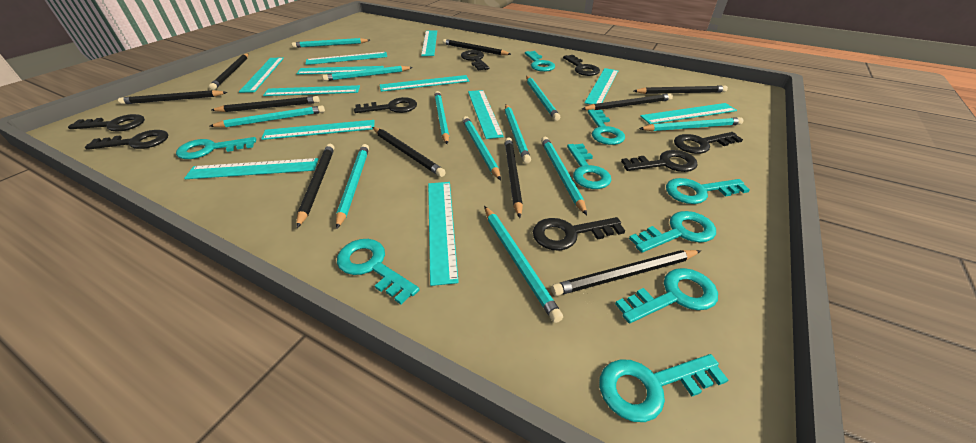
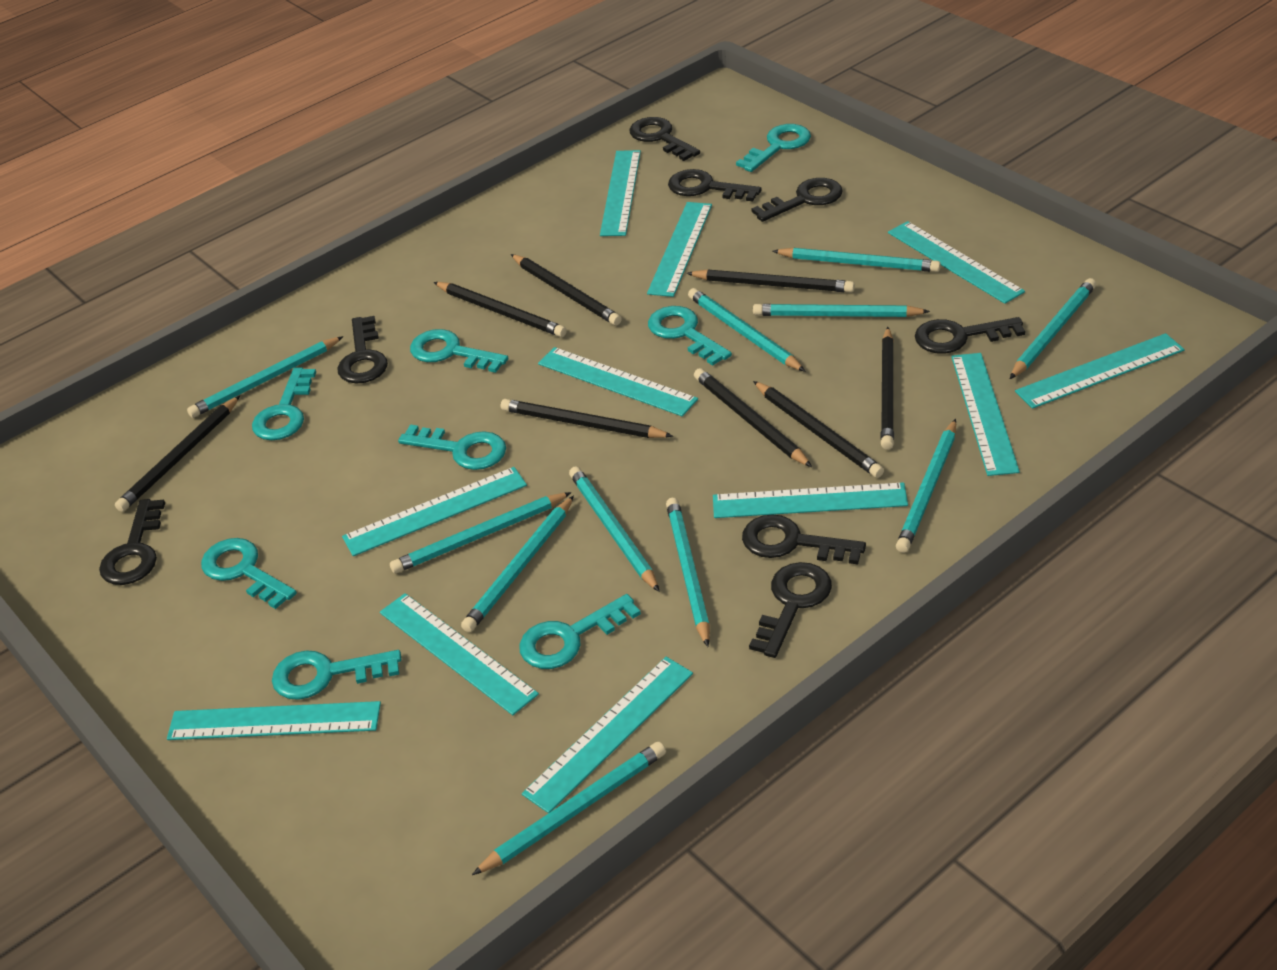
black pencil: 10 -> 8
turquoise key: 9 -> 8
turquoise ruler: 12 -> 11

